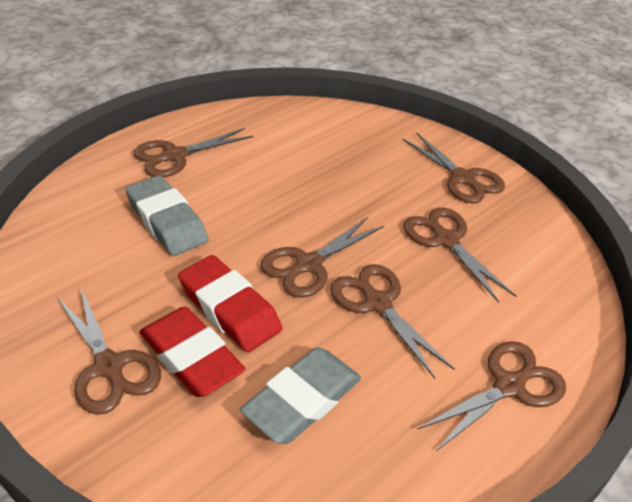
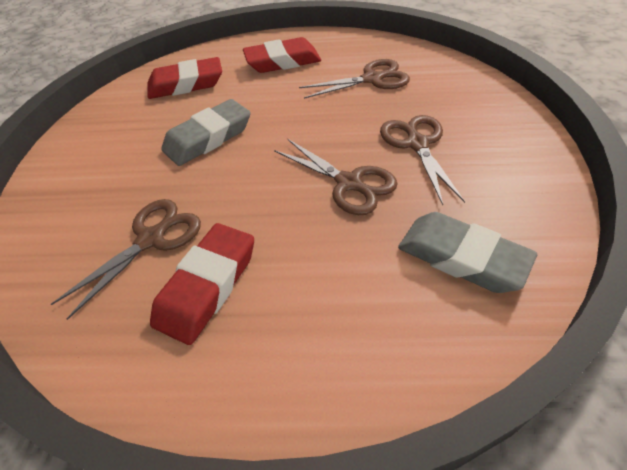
brown scissors: 7 -> 4
red eraser: 2 -> 3

